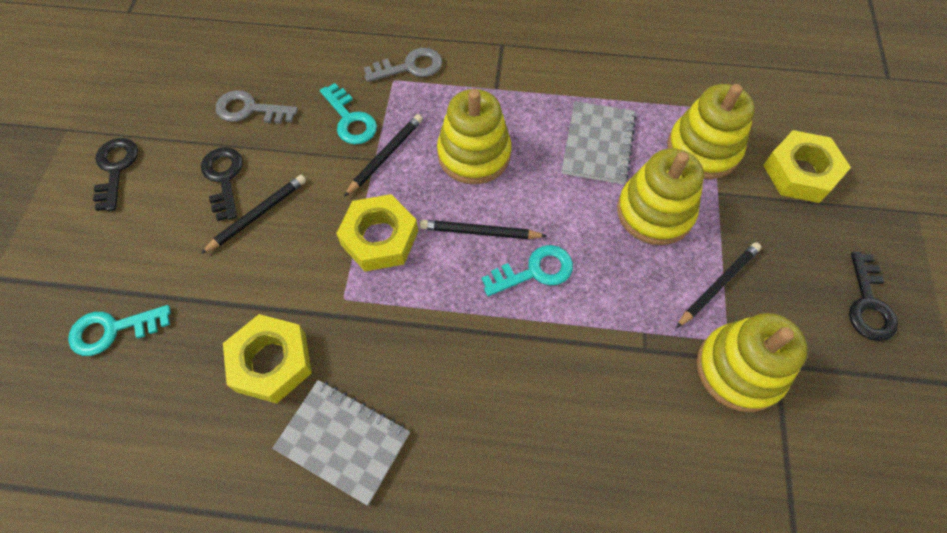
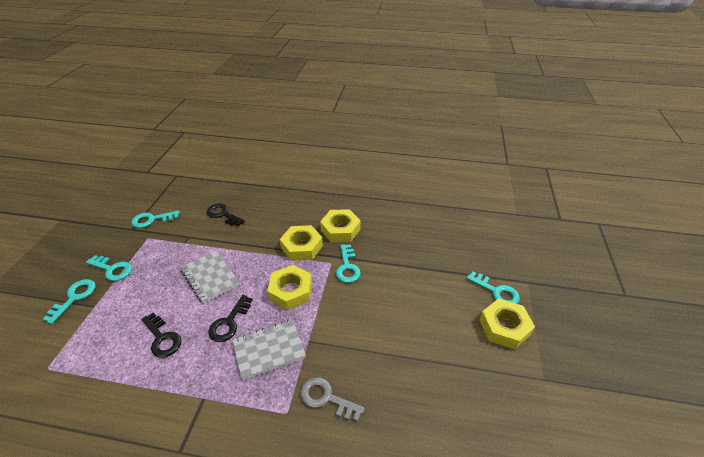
black pencil: 4 -> 0
grey key: 2 -> 1
turquoise key: 3 -> 5
yellow nut: 3 -> 4
yellow stacking toy: 4 -> 0

